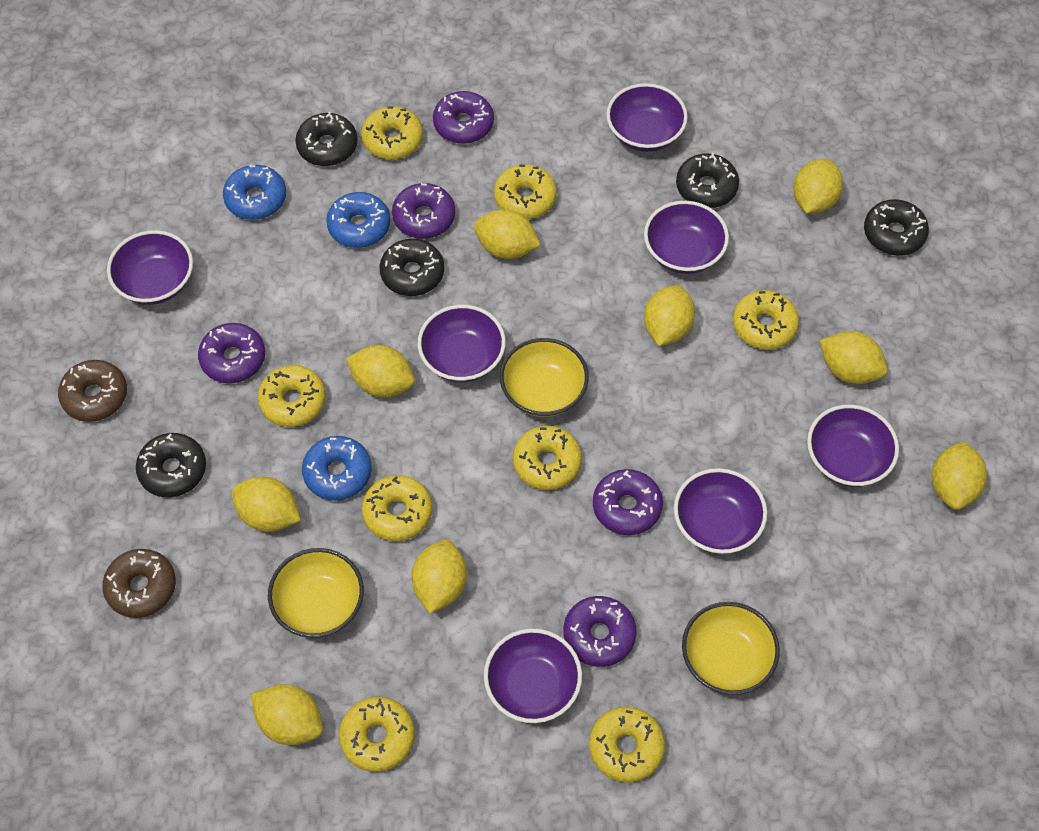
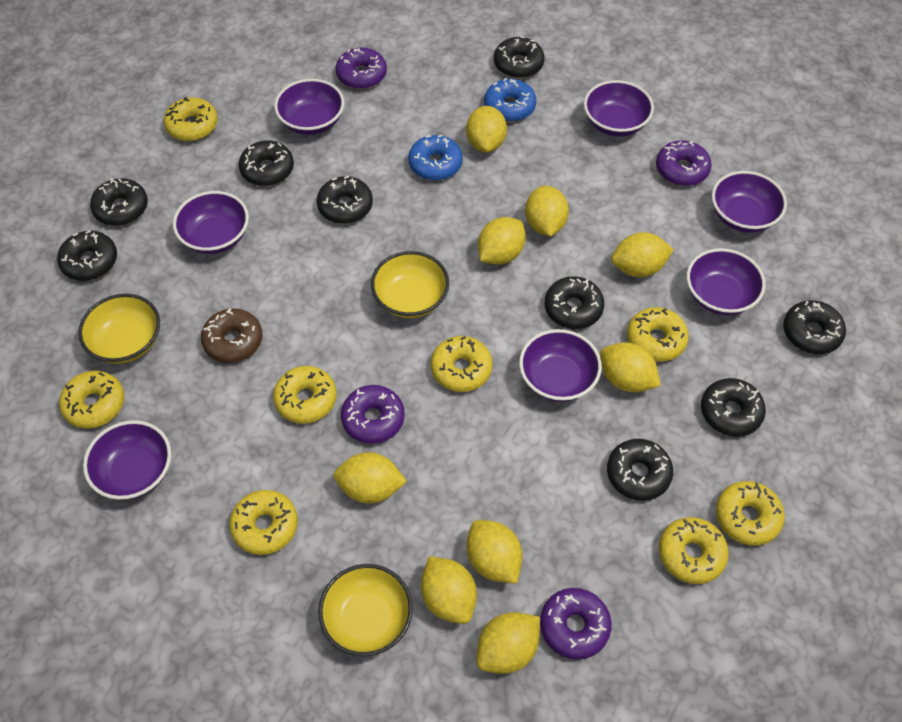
black donut: 5 -> 9
blue donut: 3 -> 2
brown donut: 2 -> 1
purple donut: 5 -> 4

